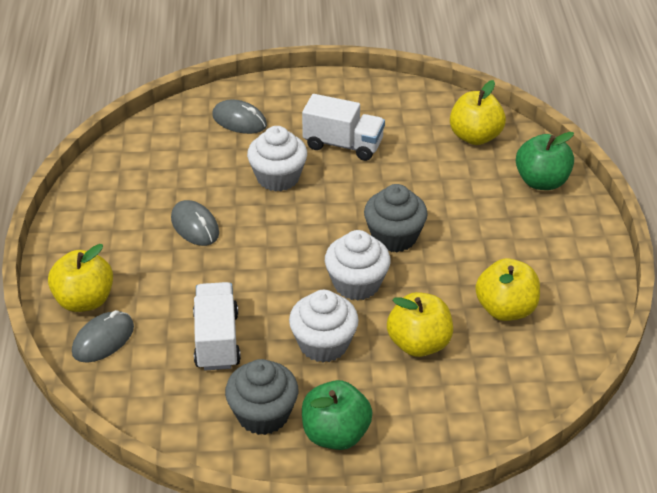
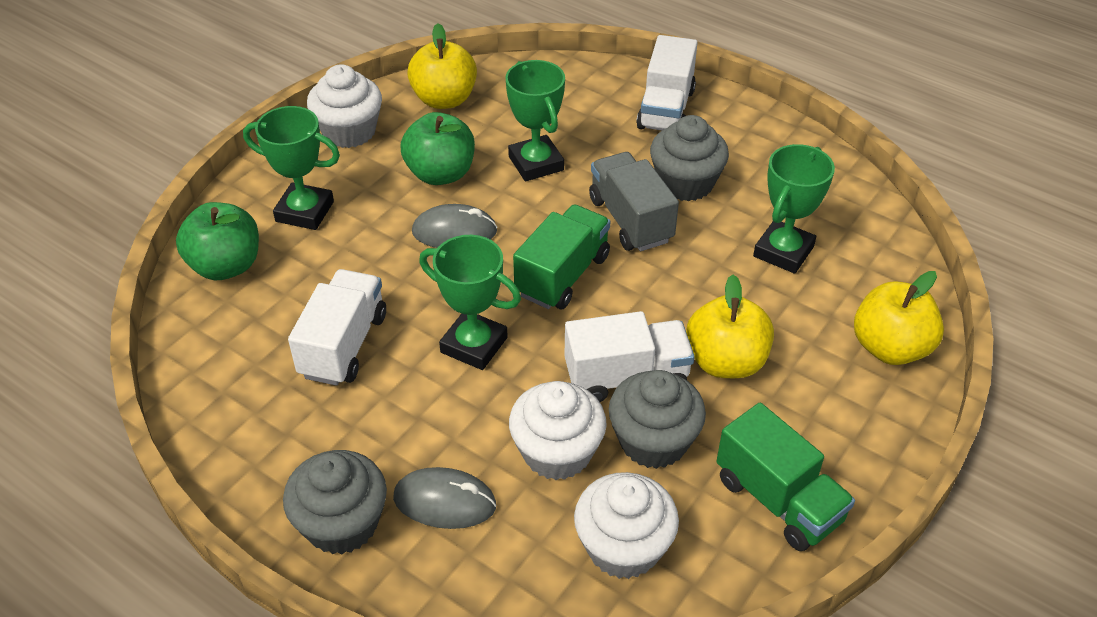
green trophy: 0 -> 4
green truck: 0 -> 2
grey cupcake: 2 -> 3
grey mouse: 3 -> 2
grey truck: 0 -> 1
white truck: 2 -> 3
yellow apple: 4 -> 3

